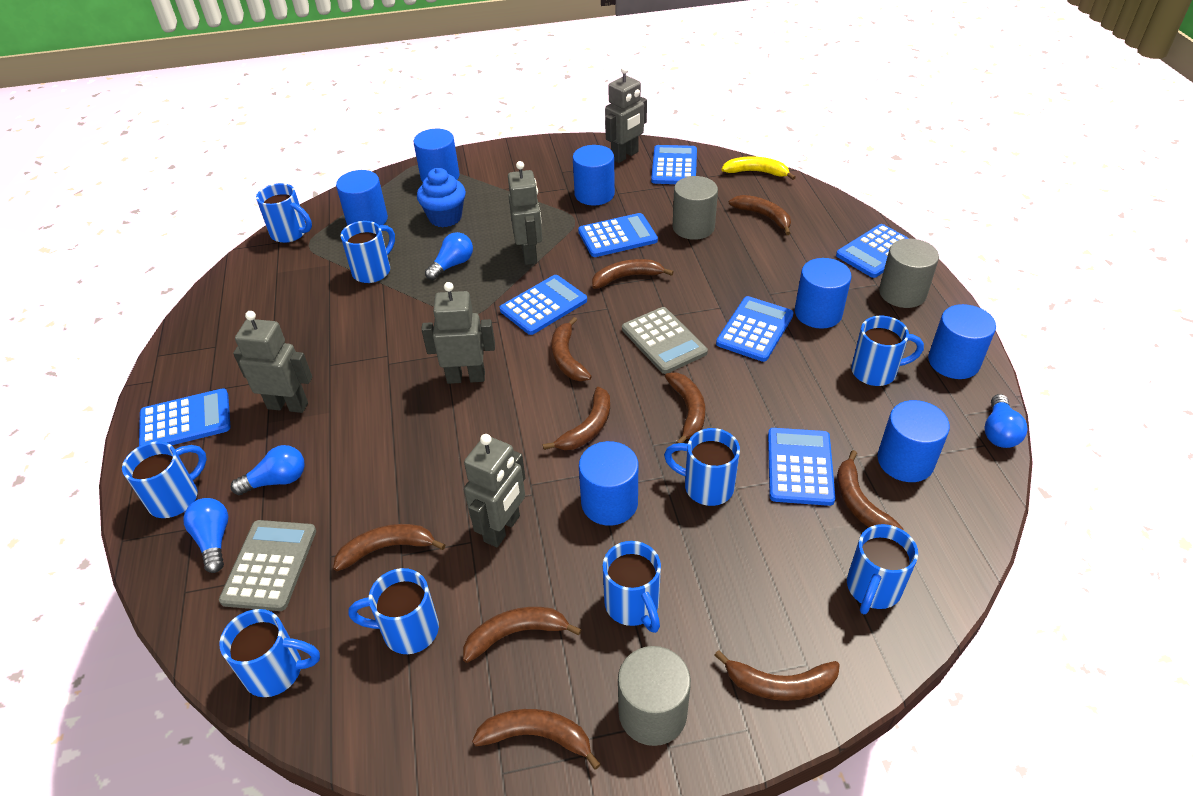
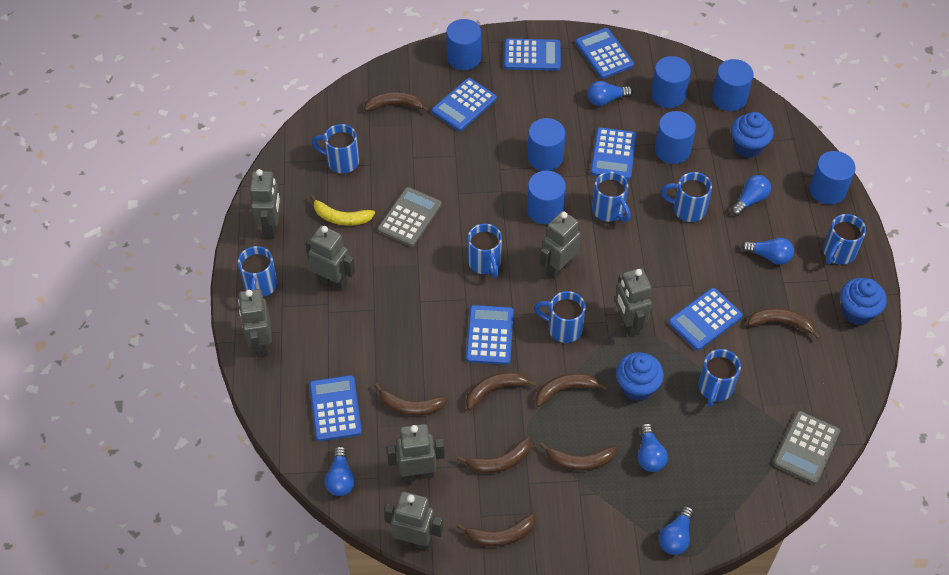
blue cupcake: 1 -> 3
blue light bulb: 4 -> 6
blue mug: 9 -> 8
brown banana: 10 -> 8
grey cylinder: 3 -> 0
grey robot: 5 -> 7

